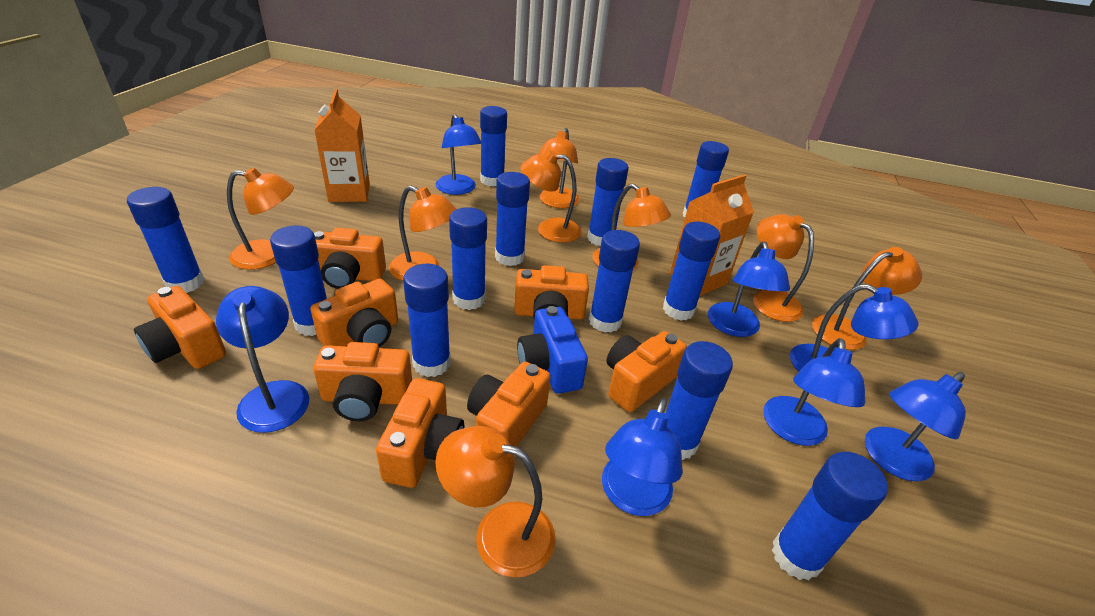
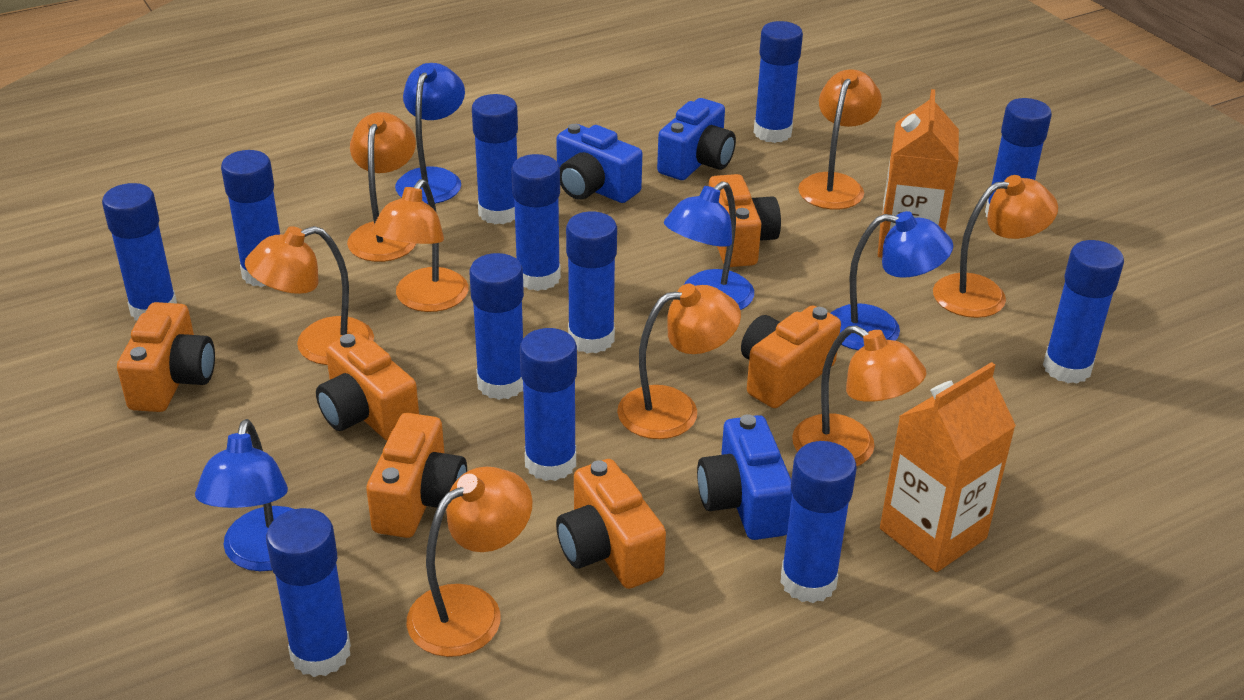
blue camera: 1 -> 3
blue lamp: 7 -> 4
orange camera: 8 -> 6

